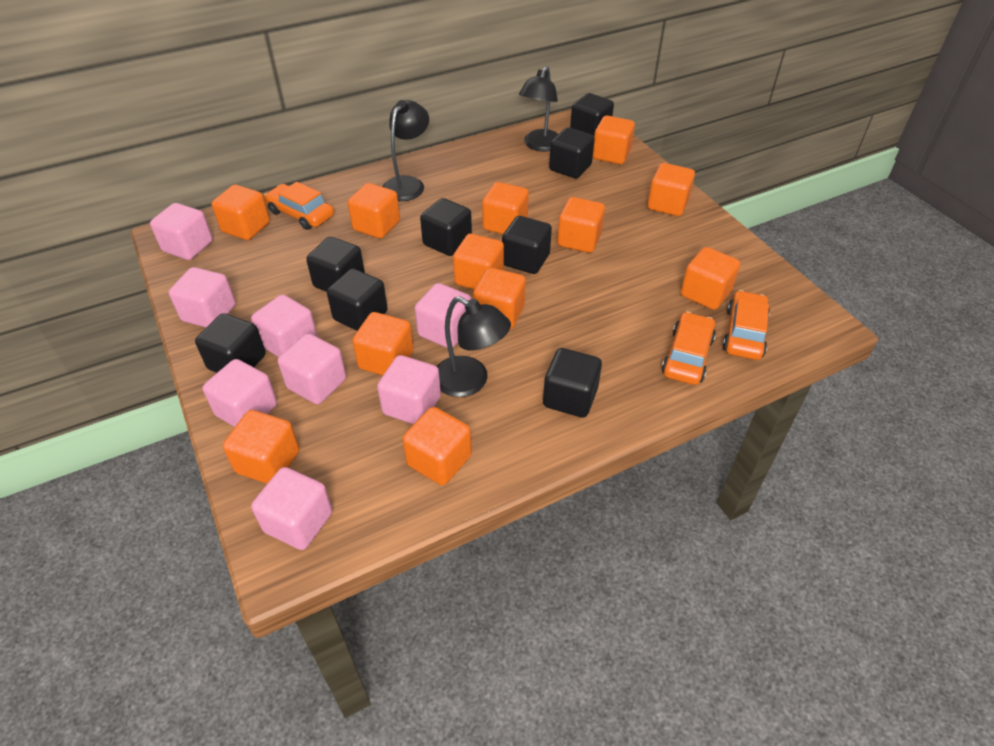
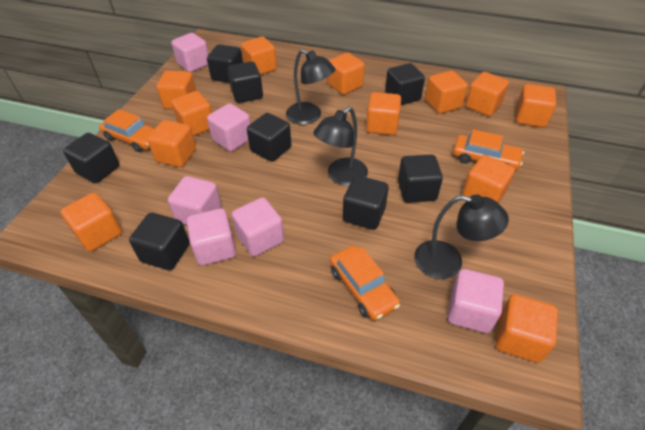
pink cube: 8 -> 6

